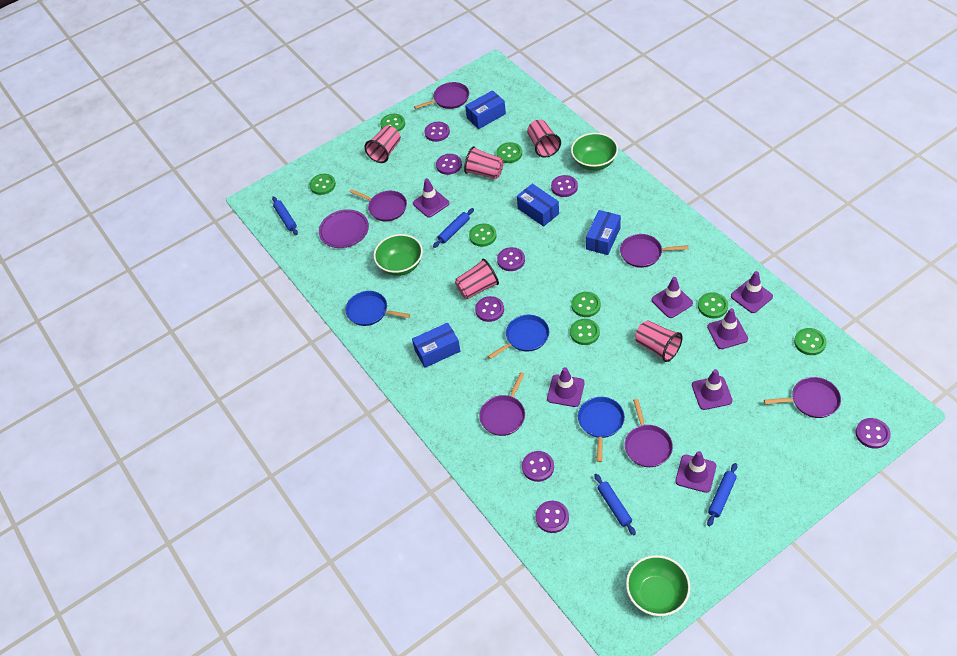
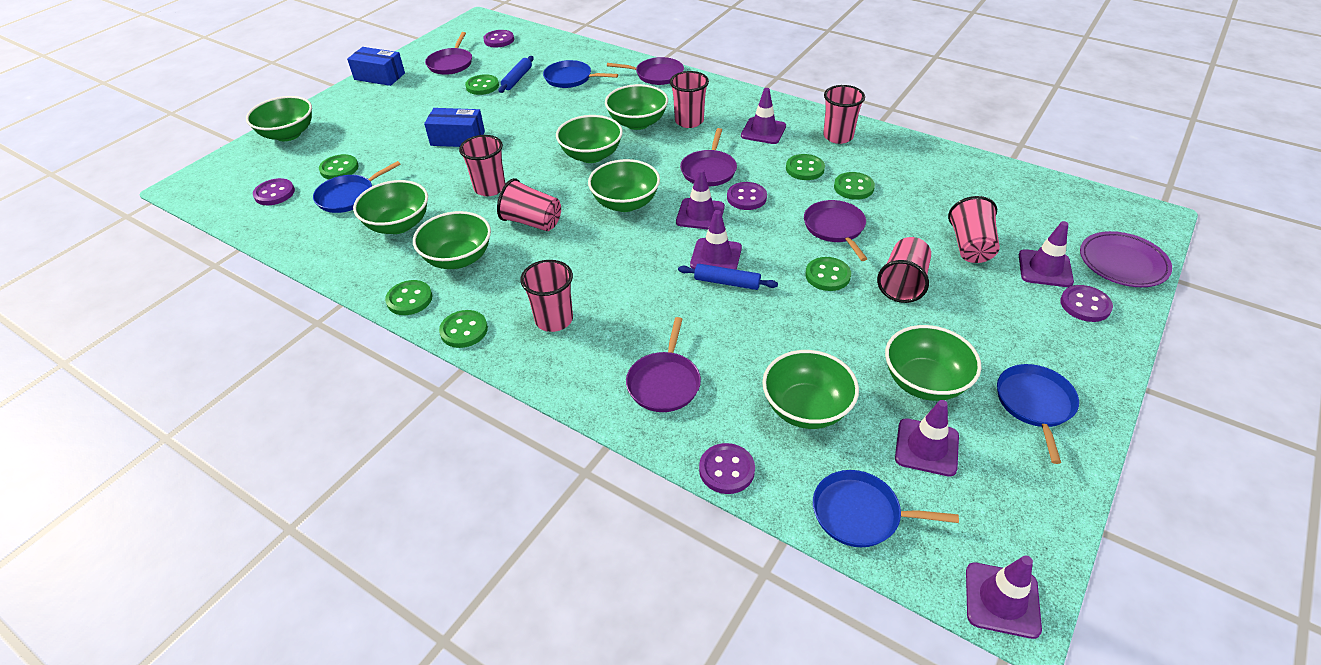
blue box: 4 -> 2
blue pan: 3 -> 4
blue rolling pin: 4 -> 2
green bowl: 3 -> 8
green button: 8 -> 7
pink cup: 5 -> 7
purple button: 8 -> 5
purple pan: 6 -> 5
purple traffic cone: 7 -> 6

